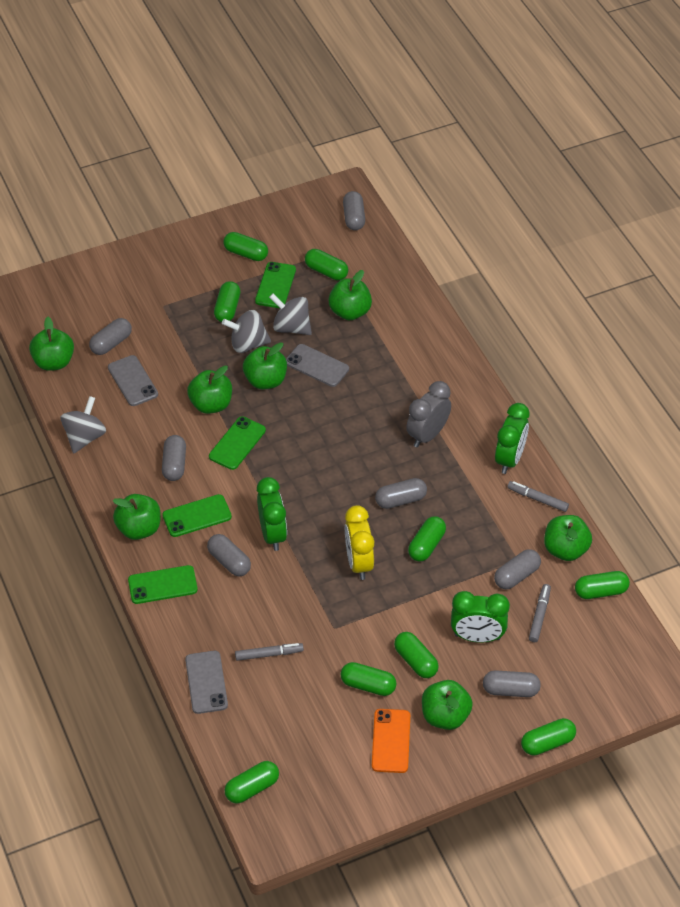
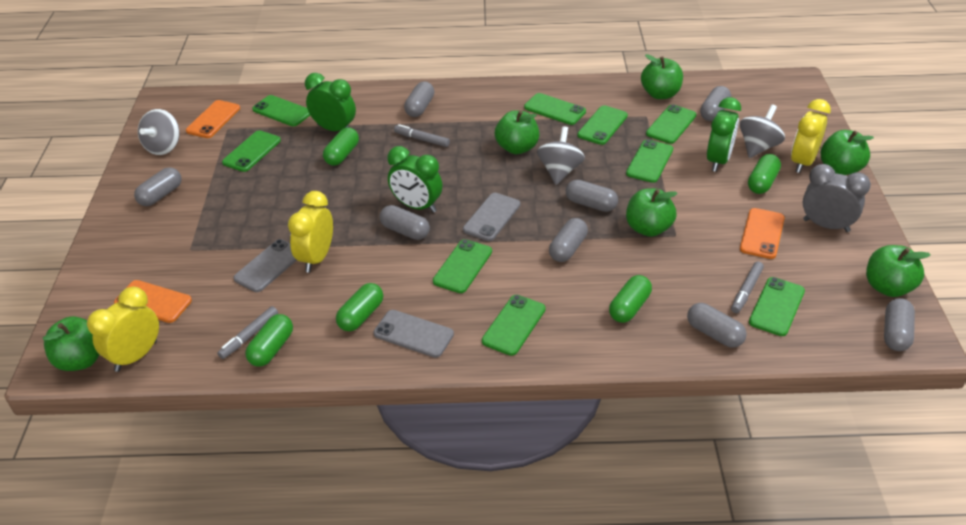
green apple: 7 -> 6
green capsule: 9 -> 5
green phone: 4 -> 9
grey capsule: 7 -> 8
orange phone: 1 -> 3
yellow clock: 1 -> 3

